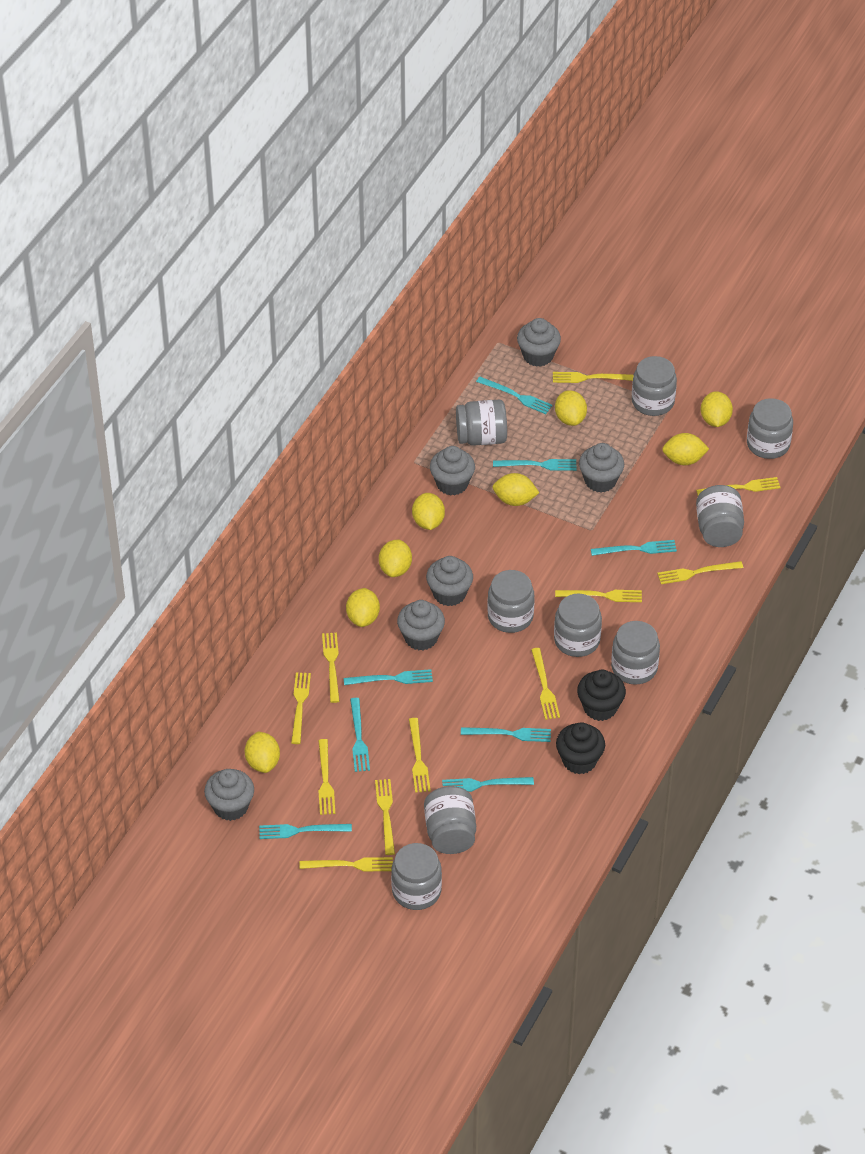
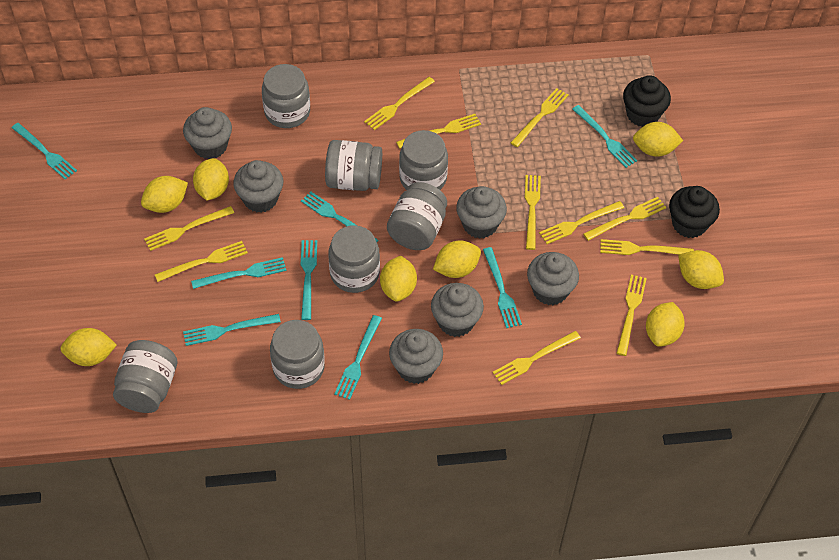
grey jar: 9 -> 7

